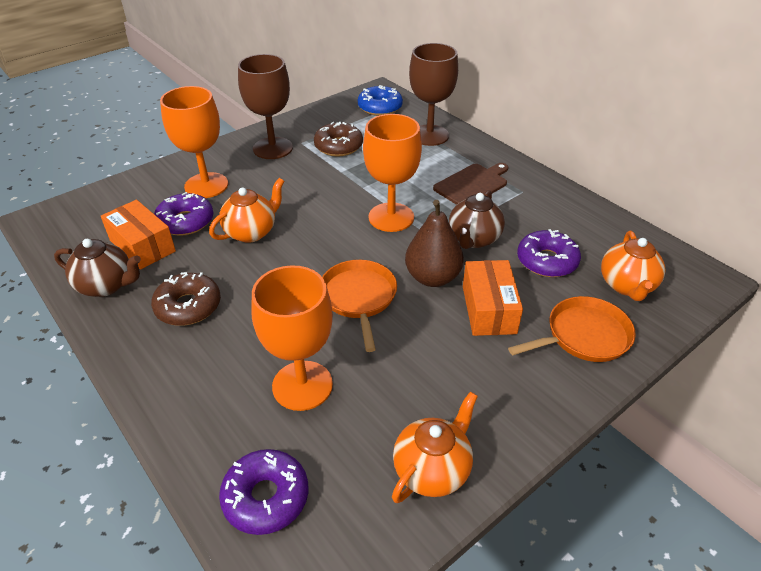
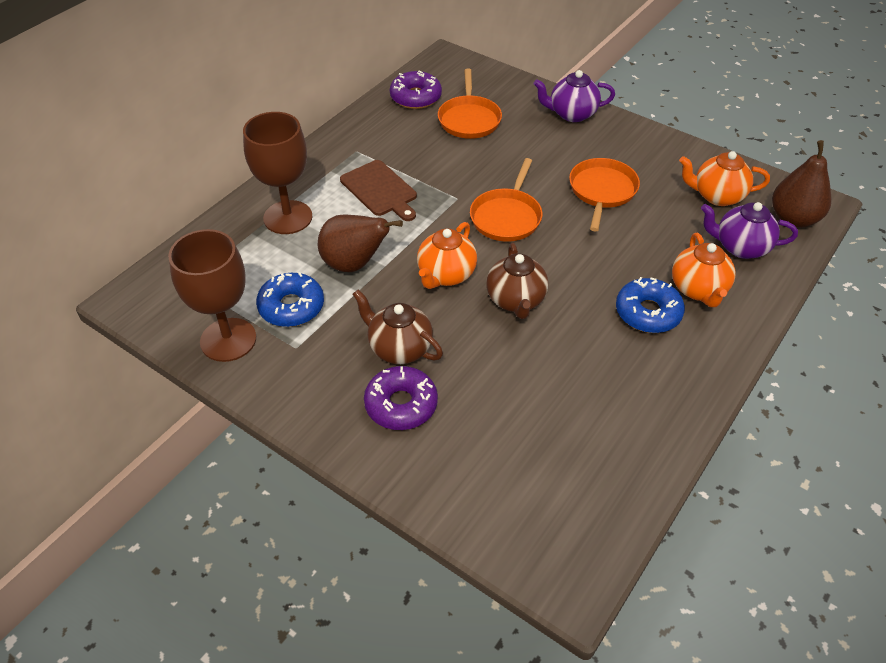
blue donut: 1 -> 2
brown donut: 2 -> 0
brown pear: 1 -> 2
orange box: 2 -> 0
orange goblet: 3 -> 0
orange pan: 2 -> 3
purple donut: 3 -> 2
purple teapot: 0 -> 2

